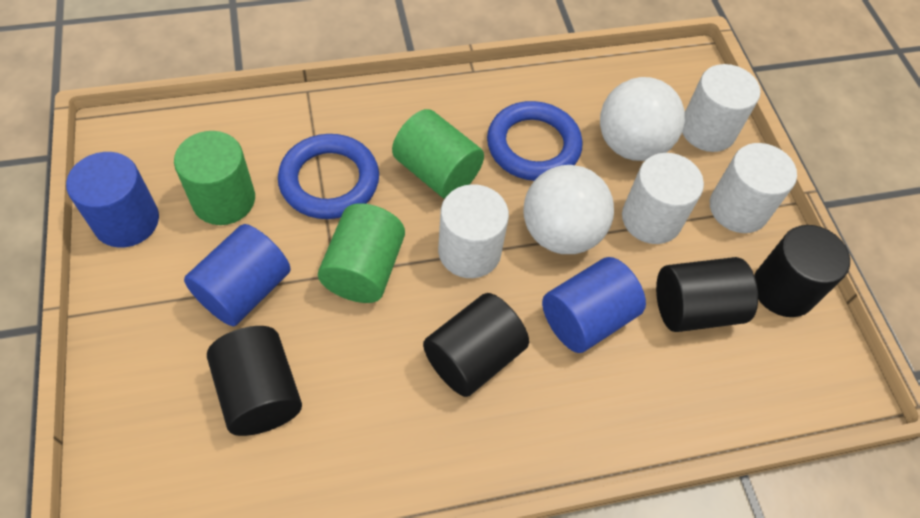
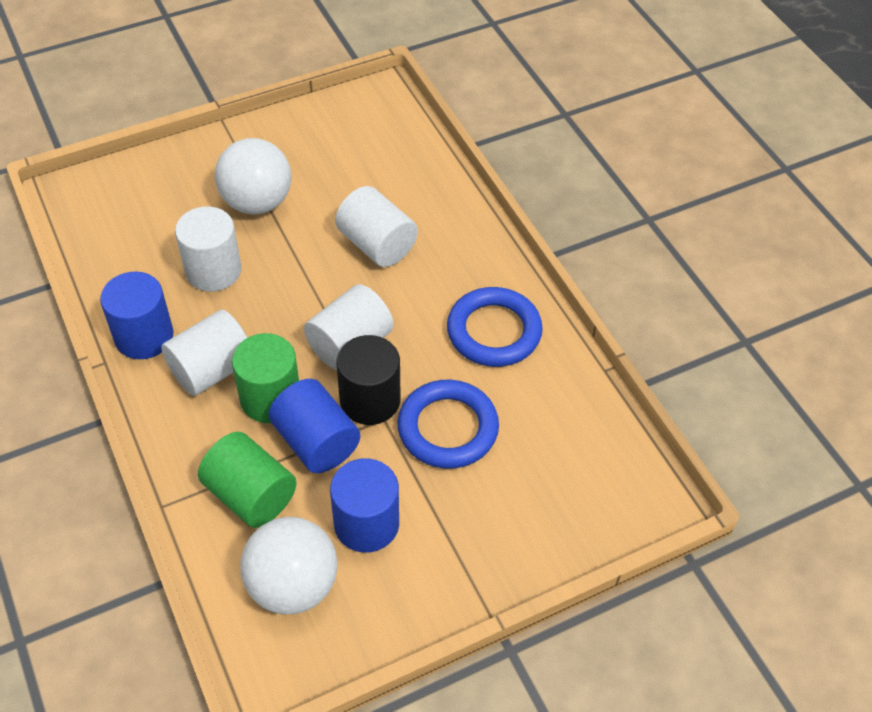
black cylinder: 4 -> 1
green cylinder: 3 -> 2

